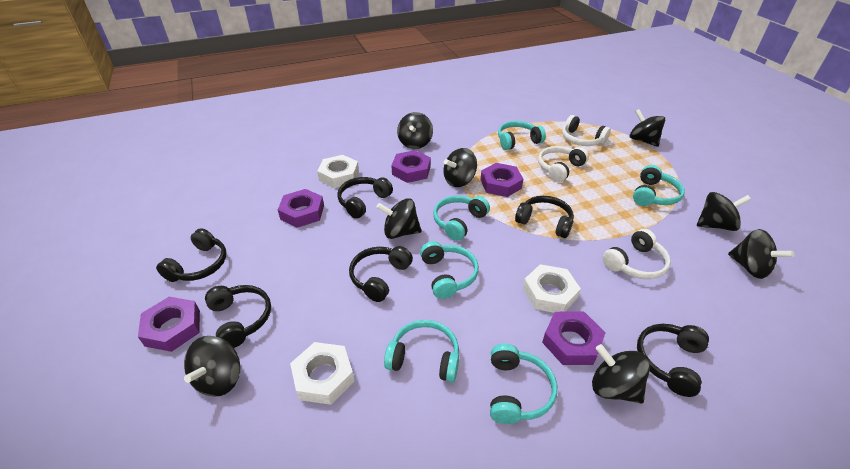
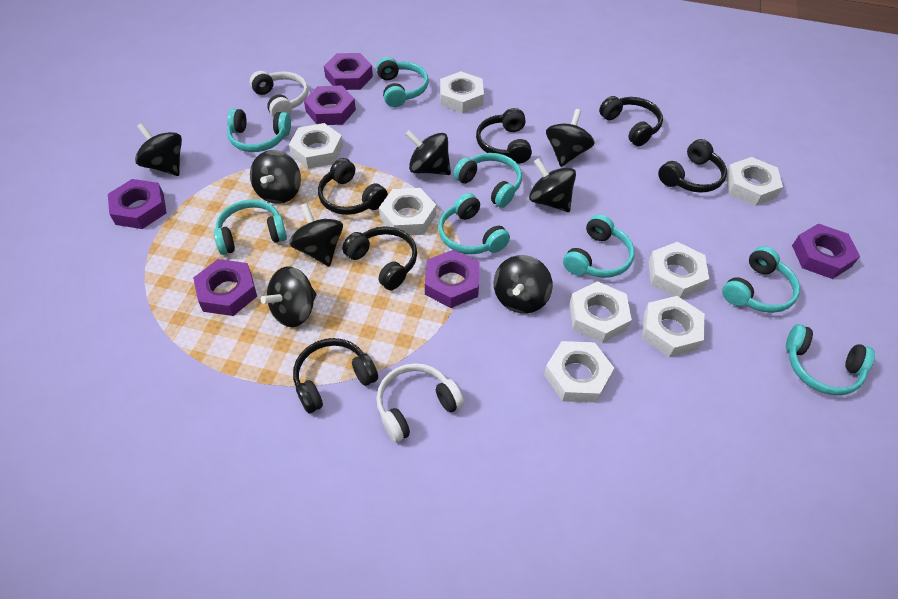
purple nut: 5 -> 6
turquoise headphones: 6 -> 8
white headphones: 3 -> 2
white nut: 3 -> 8

